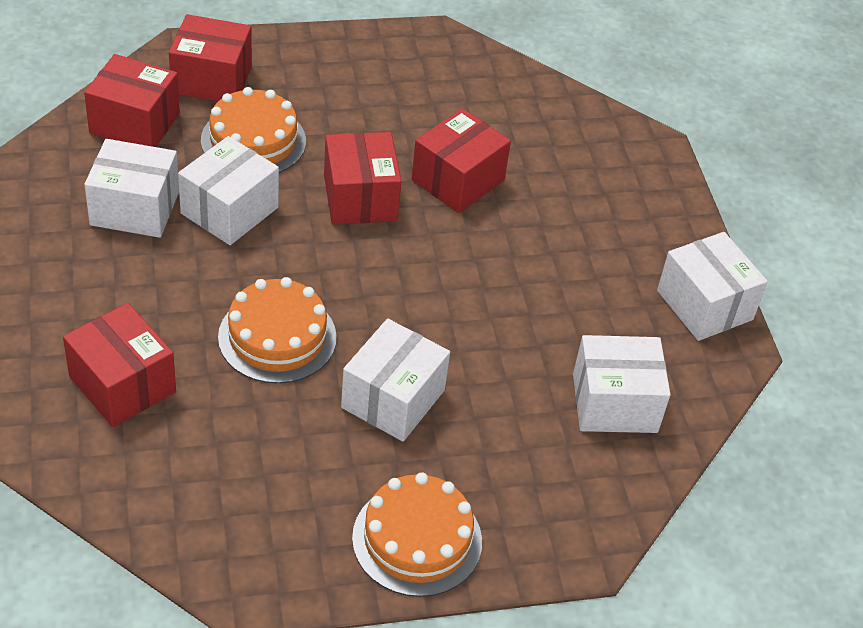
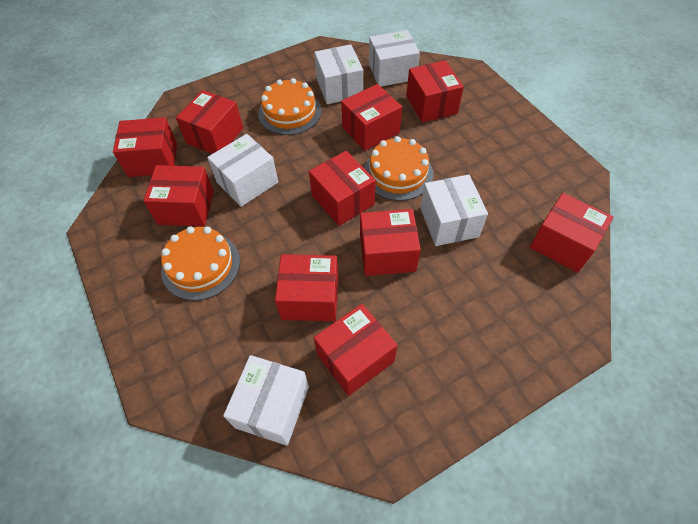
red box: 5 -> 10

